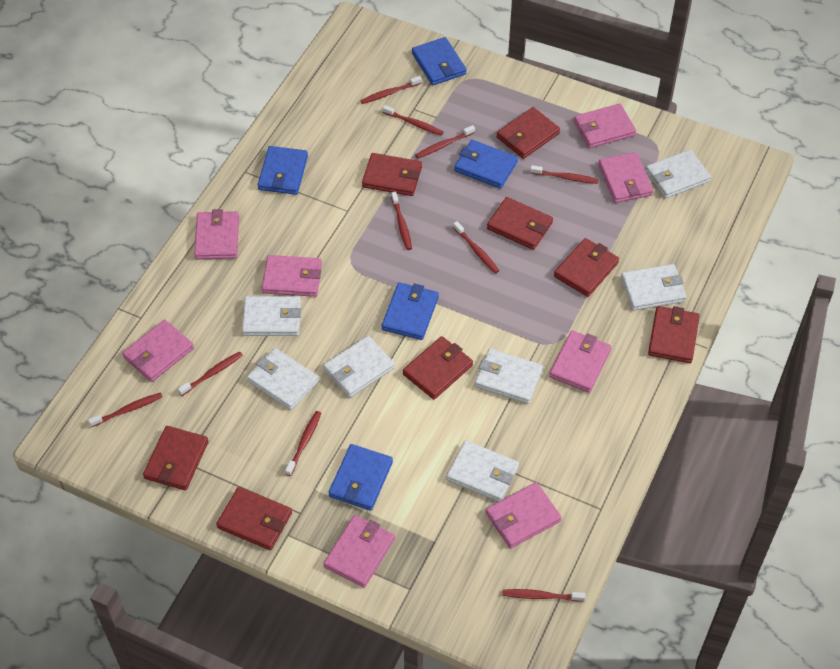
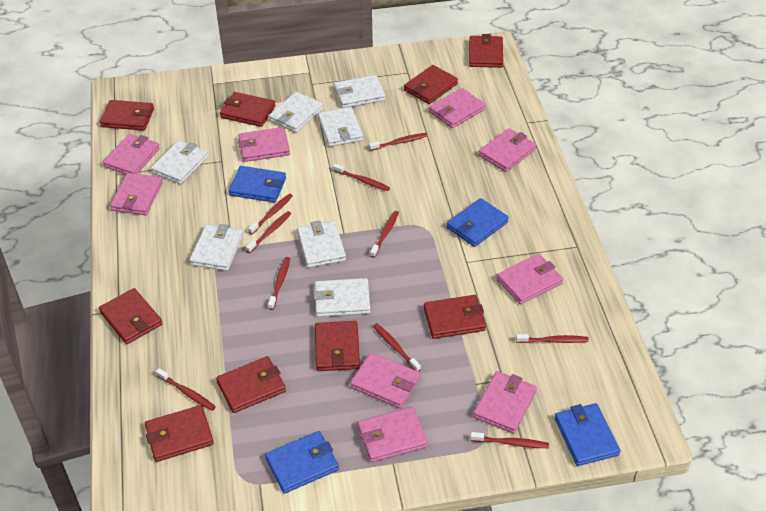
blue wallet: 5 -> 4
pink wallet: 8 -> 9
red wallet: 8 -> 9

